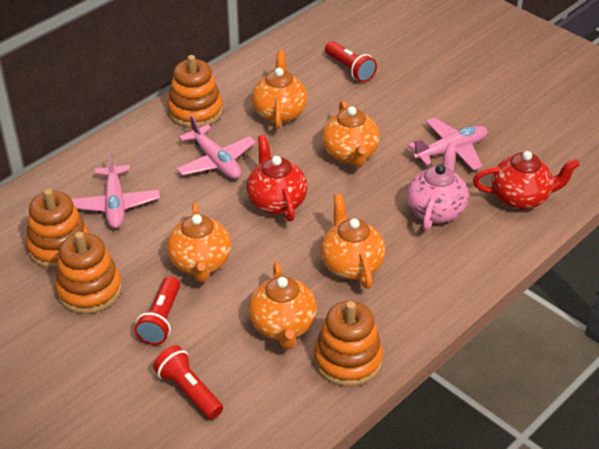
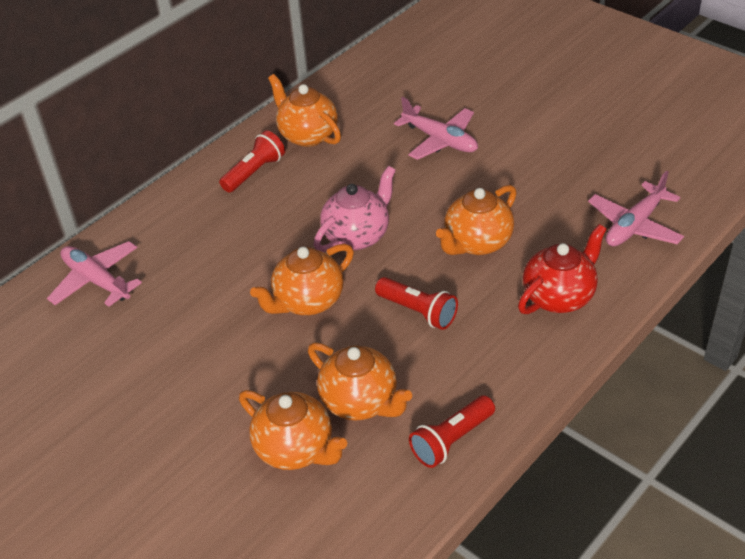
orange stacking toy: 4 -> 0
red teapot: 2 -> 1

